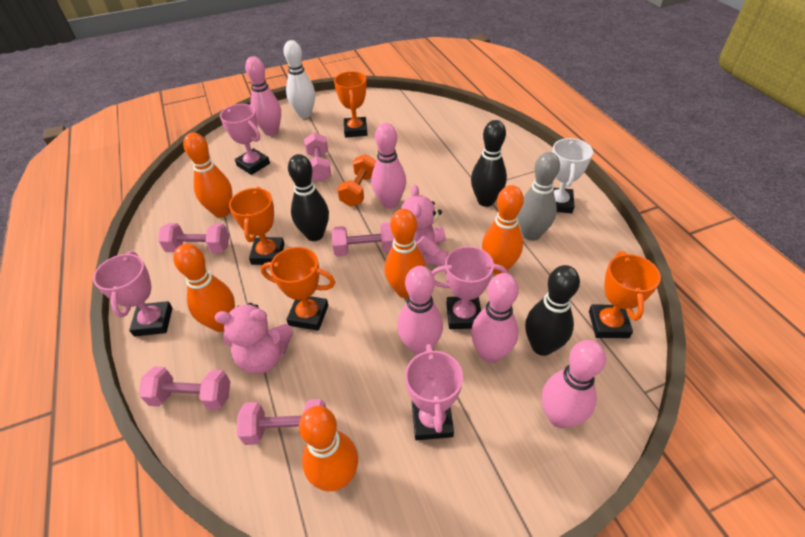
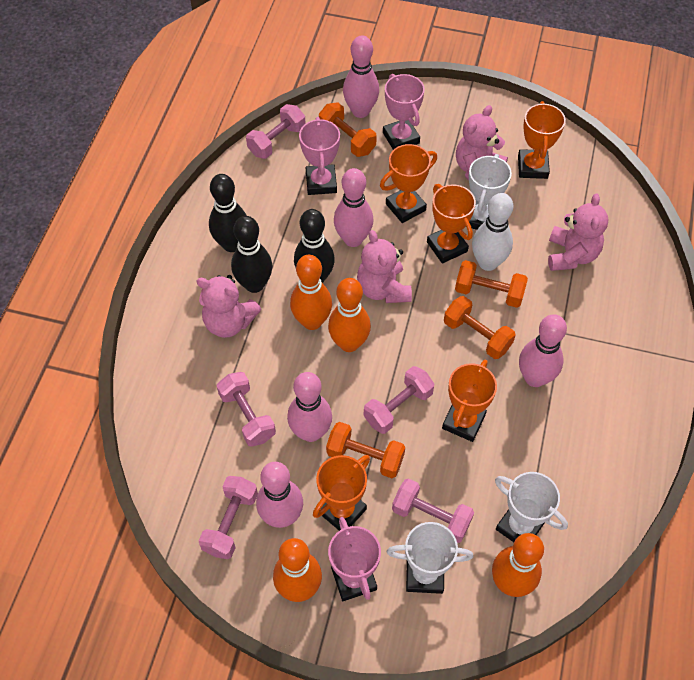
grey bowling pin: 1 -> 0
orange bowling pin: 5 -> 4
orange dumbbell: 1 -> 4
orange trophy: 4 -> 5
pink teddy bear: 2 -> 4
pink trophy: 4 -> 3
white trophy: 1 -> 3

